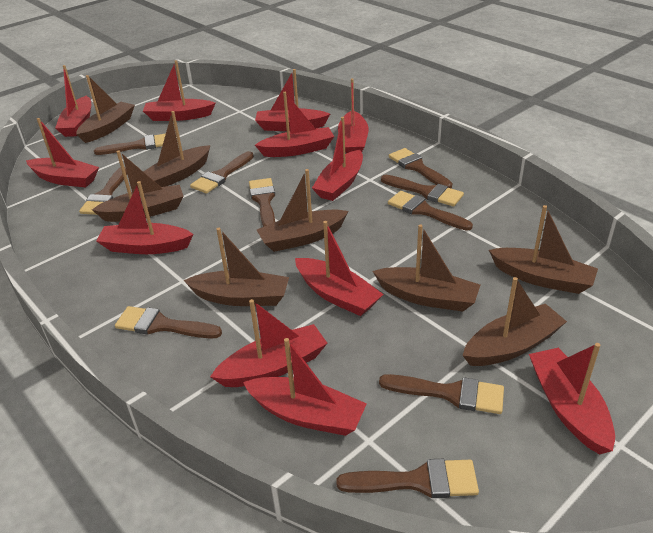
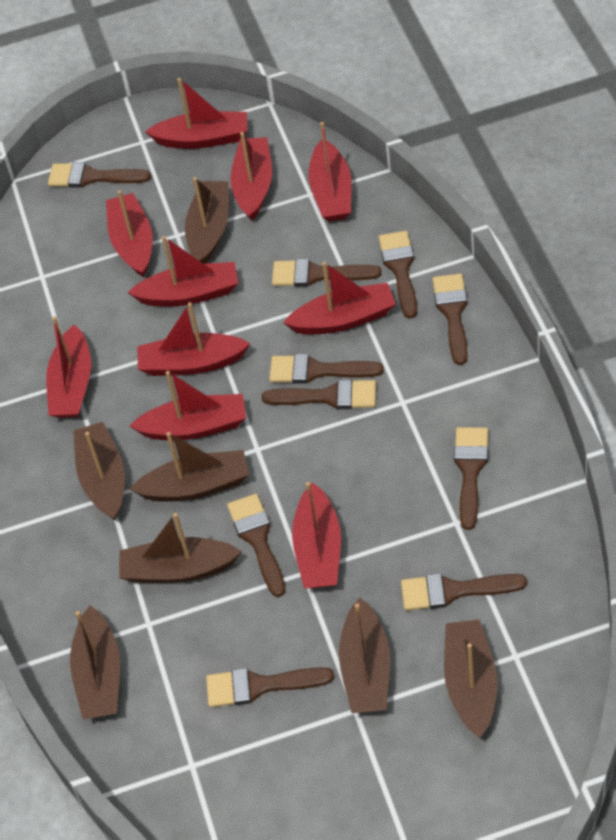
brown boat: 8 -> 7
red boat: 12 -> 10

